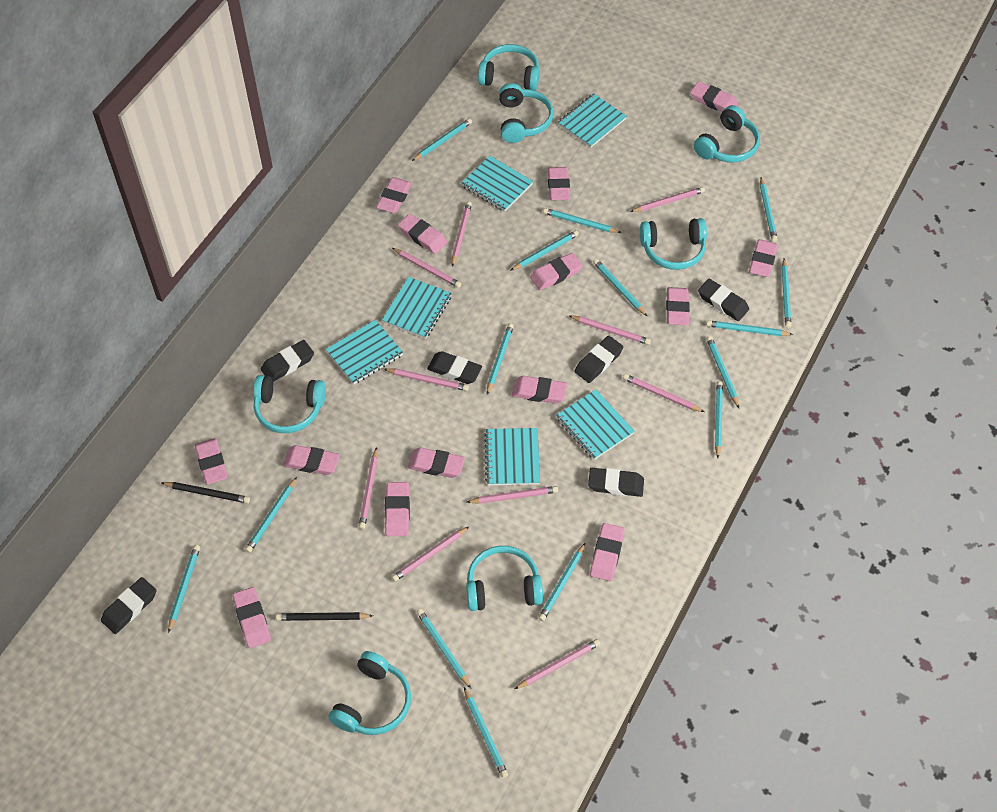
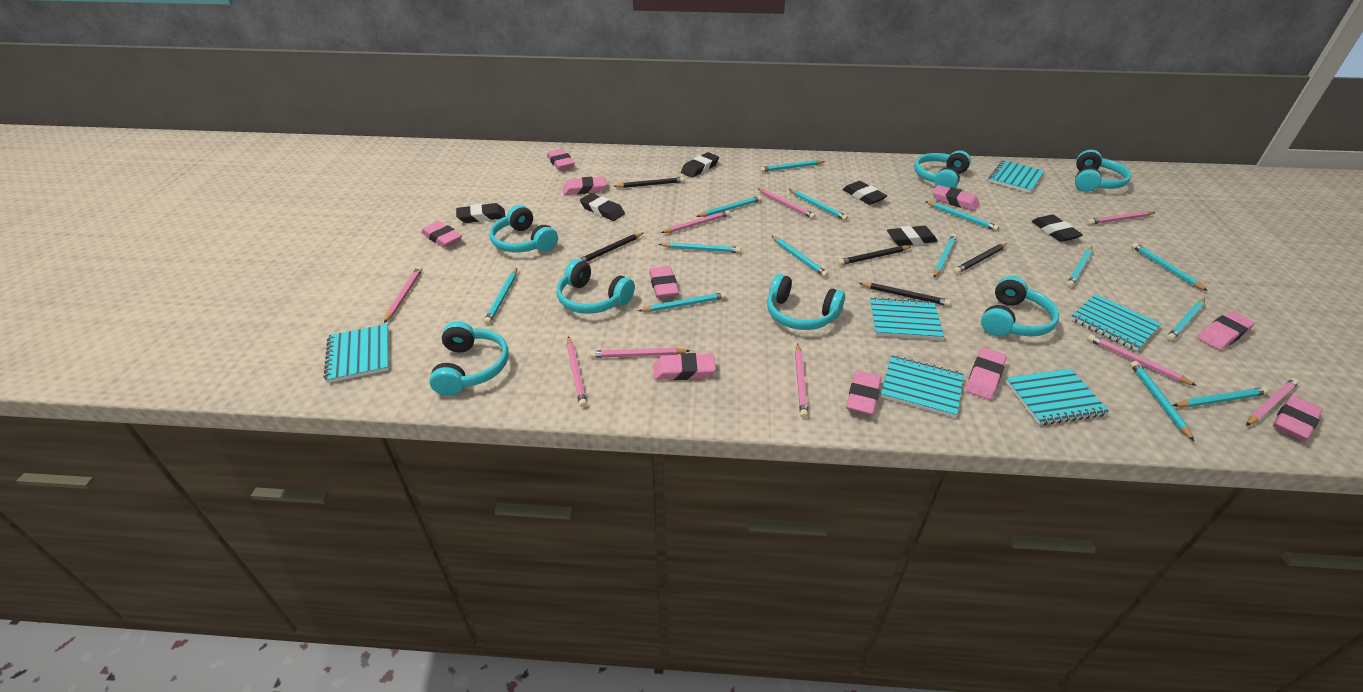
black pencil: 2 -> 5
pink eraser: 14 -> 10
pink pencil: 10 -> 9
turquoise pencil: 15 -> 14

